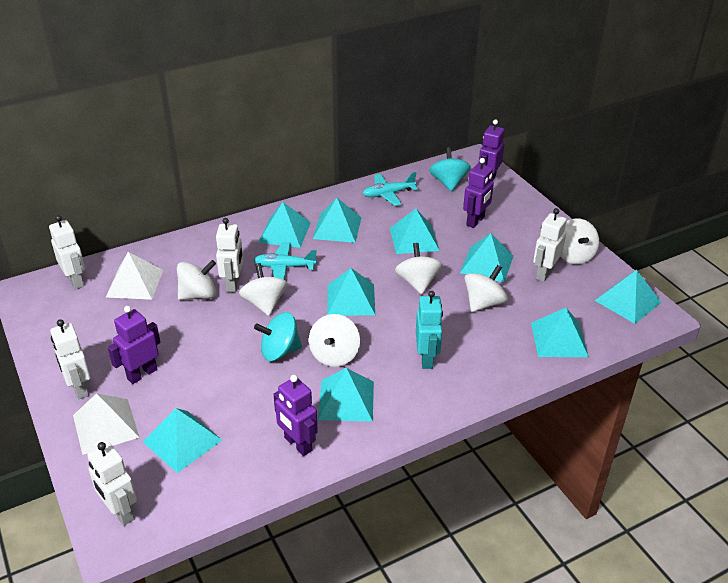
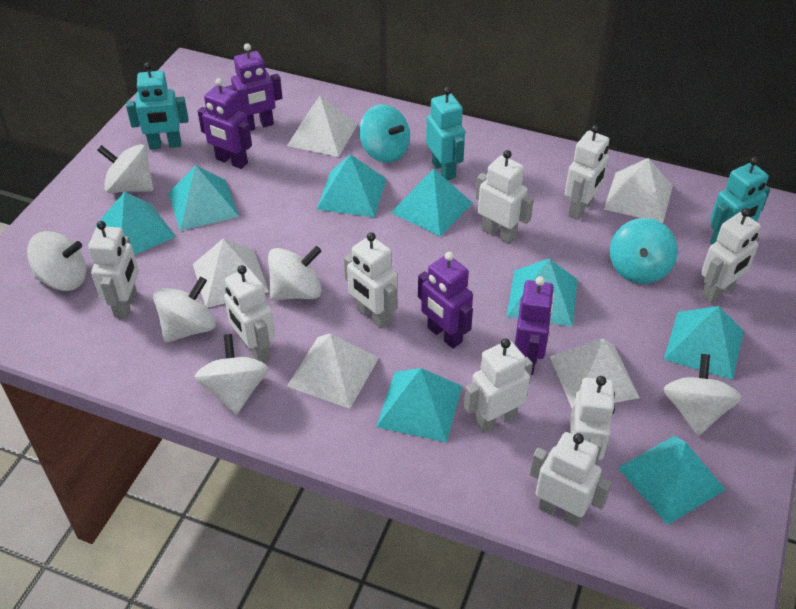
turquoise plane: 2 -> 0
turquoise pyramid: 9 -> 8
turquoise robot: 1 -> 3
white pyramid: 2 -> 5
white robot: 5 -> 9

